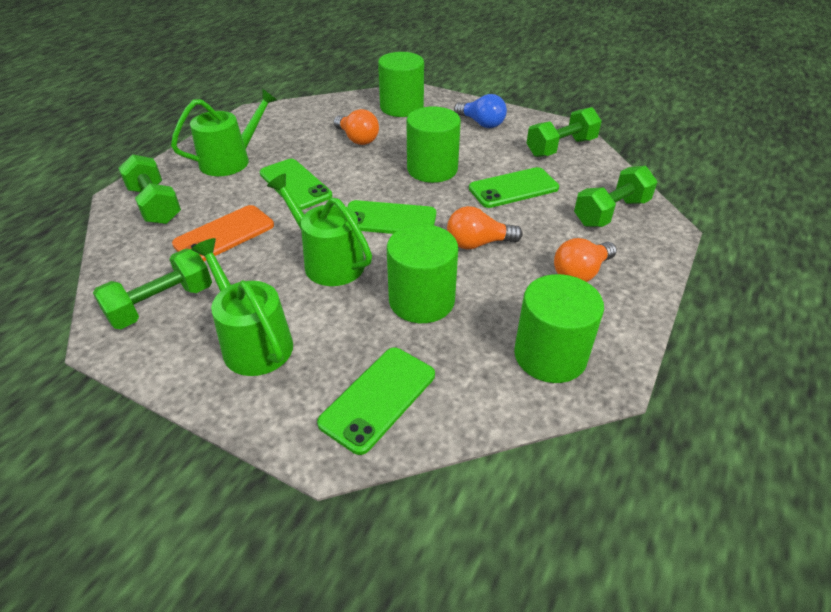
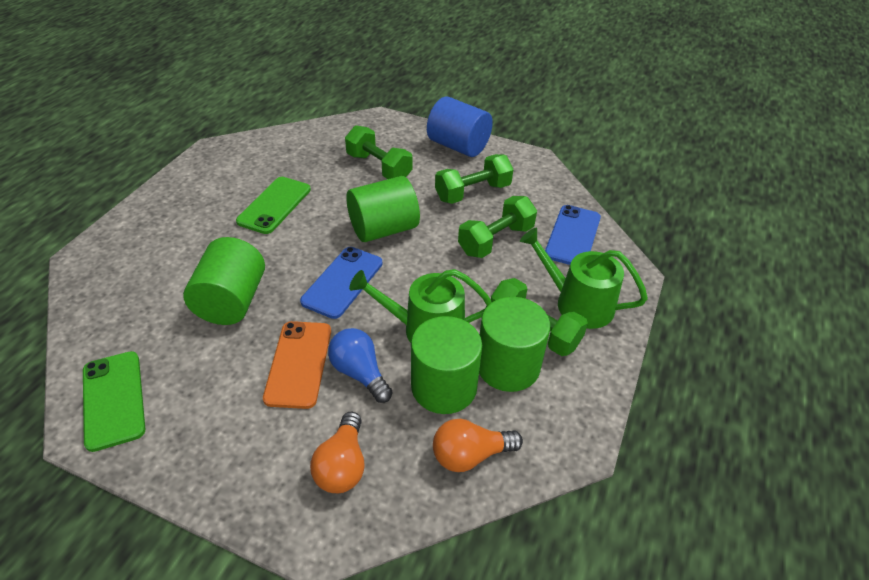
blue cylinder: 0 -> 1
blue phone: 0 -> 2
green phone: 4 -> 2
green watering can: 3 -> 2
orange light bulb: 3 -> 2

